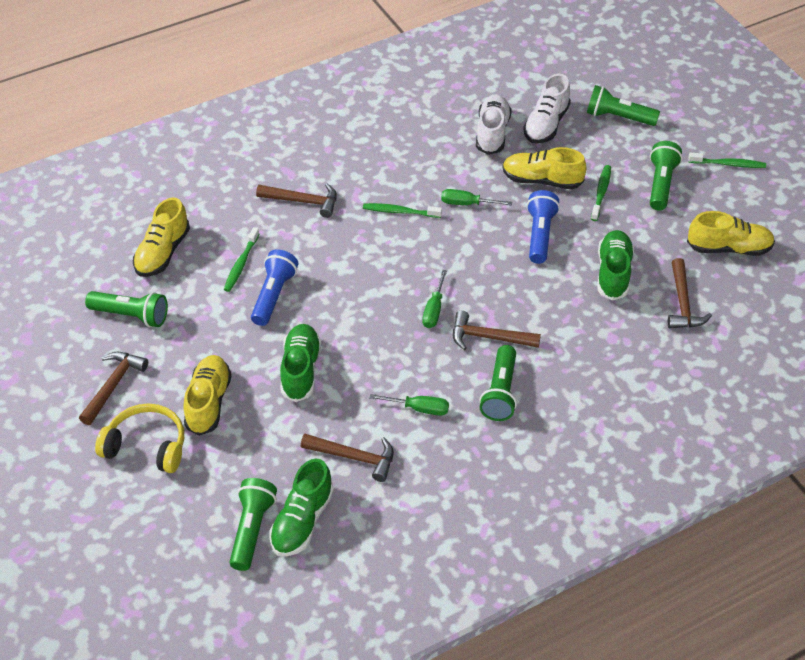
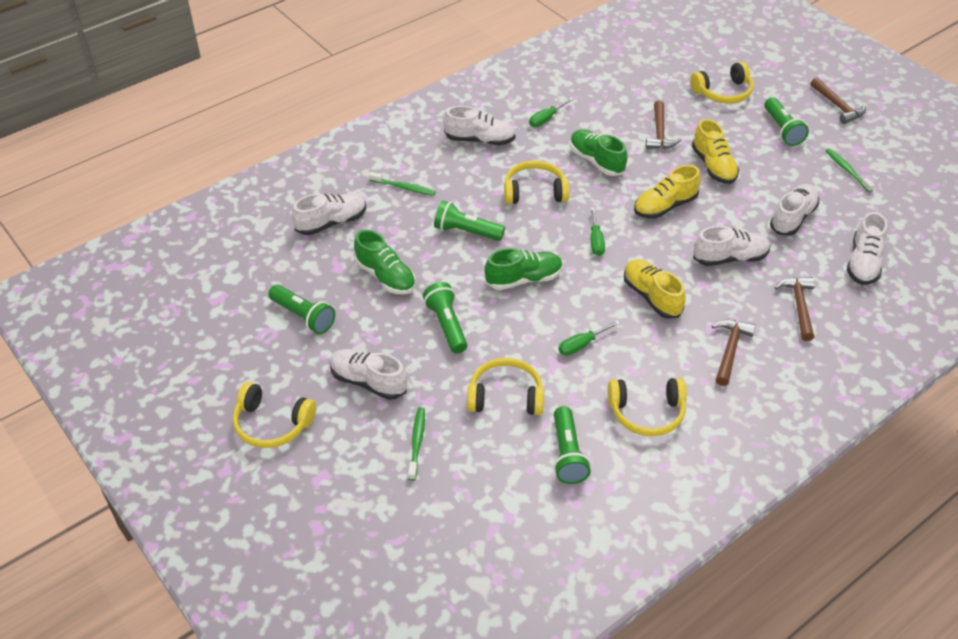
blue flashlight: 2 -> 0
brown hammer: 5 -> 4
green toothbrush: 4 -> 3
white shoe: 2 -> 6
yellow headphones: 1 -> 5
yellow shoe: 4 -> 3

